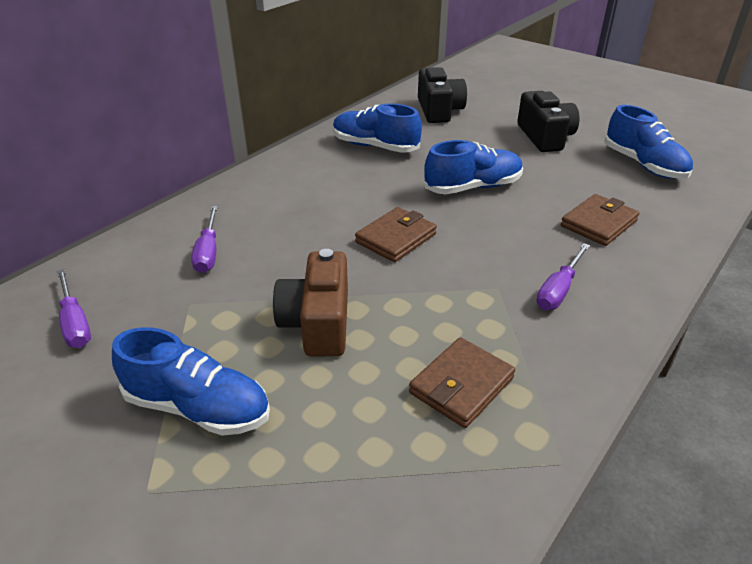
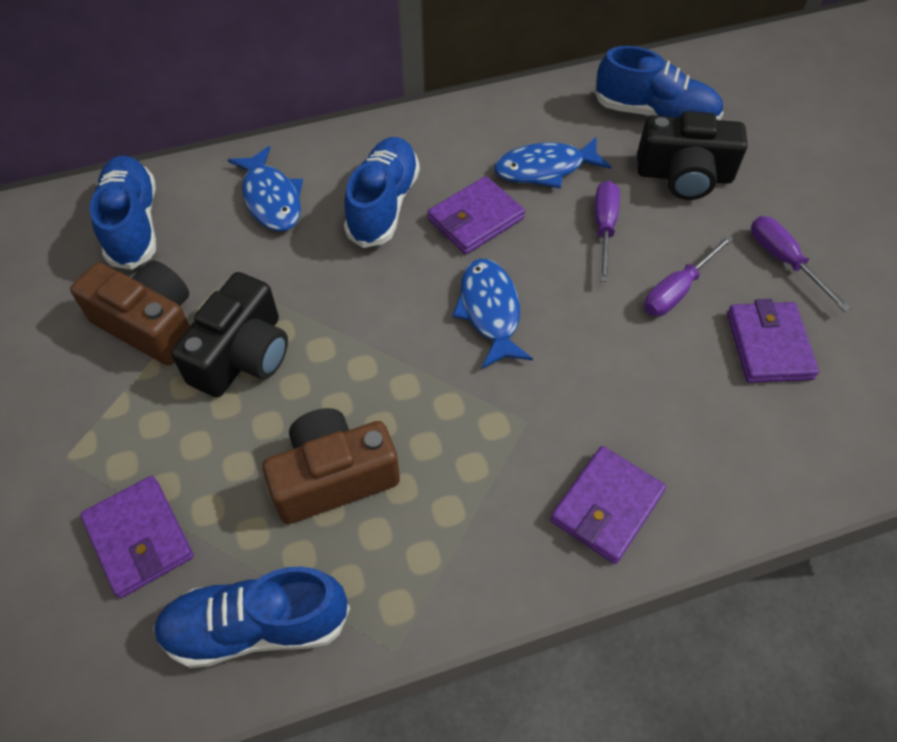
blue fish: 0 -> 3
brown camera: 1 -> 2
brown wallet: 3 -> 0
purple wallet: 0 -> 4

